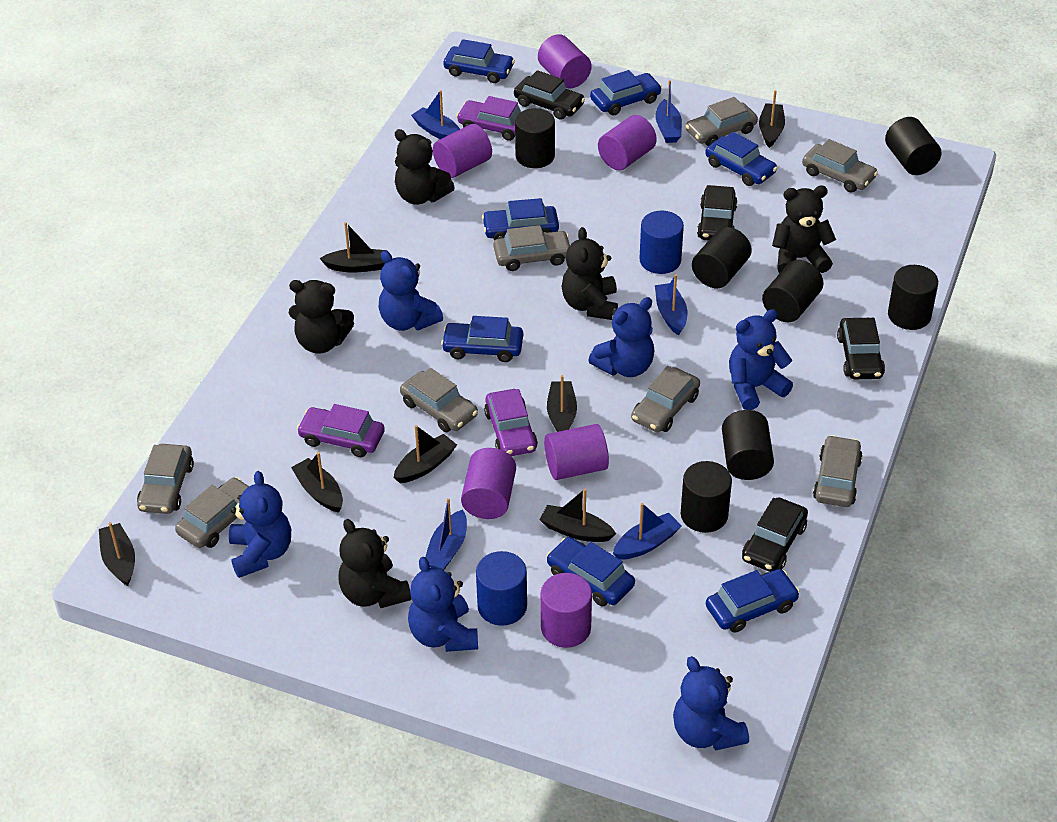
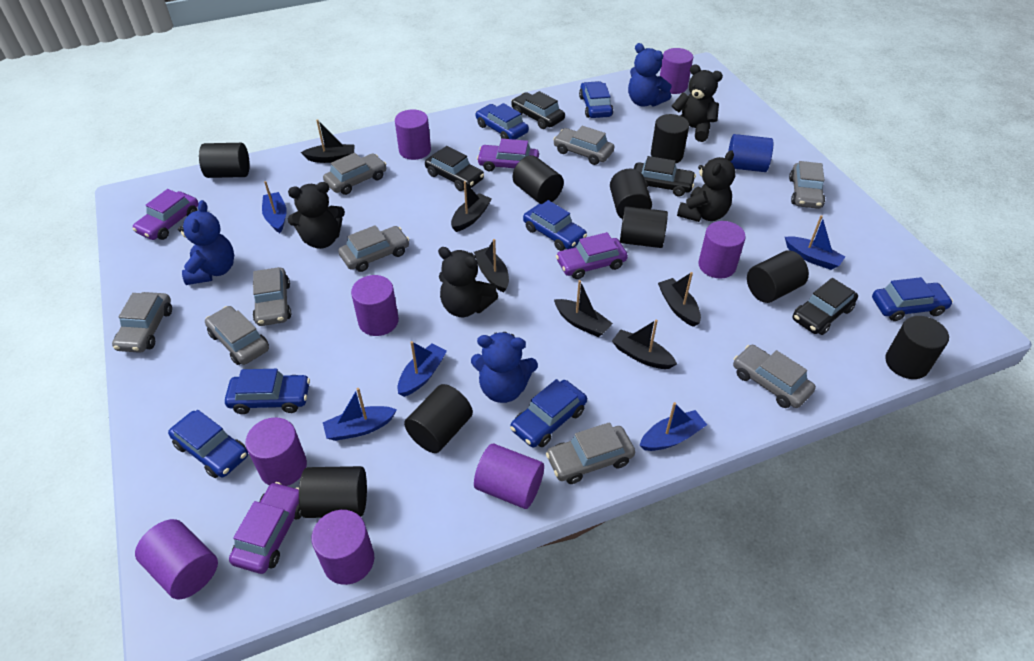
black boat: 7 -> 6
black cylinder: 7 -> 9
black teddy bear: 5 -> 4
blue cylinder: 2 -> 1
blue teddy bear: 6 -> 3
grey car: 8 -> 9
purple car: 3 -> 4
purple cylinder: 6 -> 8

